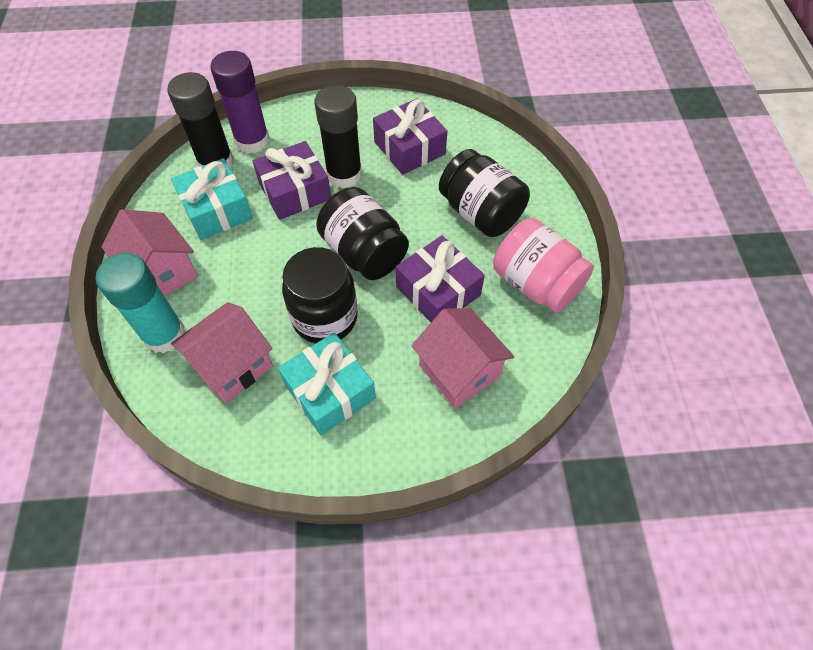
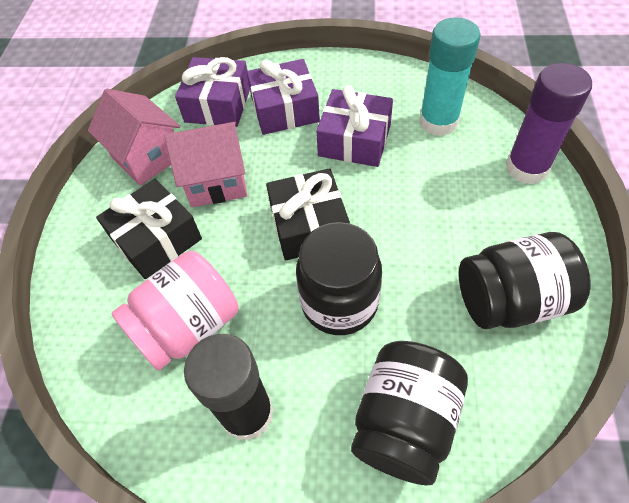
black gift: 0 -> 2
black glue stick: 2 -> 1
pink house: 3 -> 2
turquoise gift: 2 -> 0

